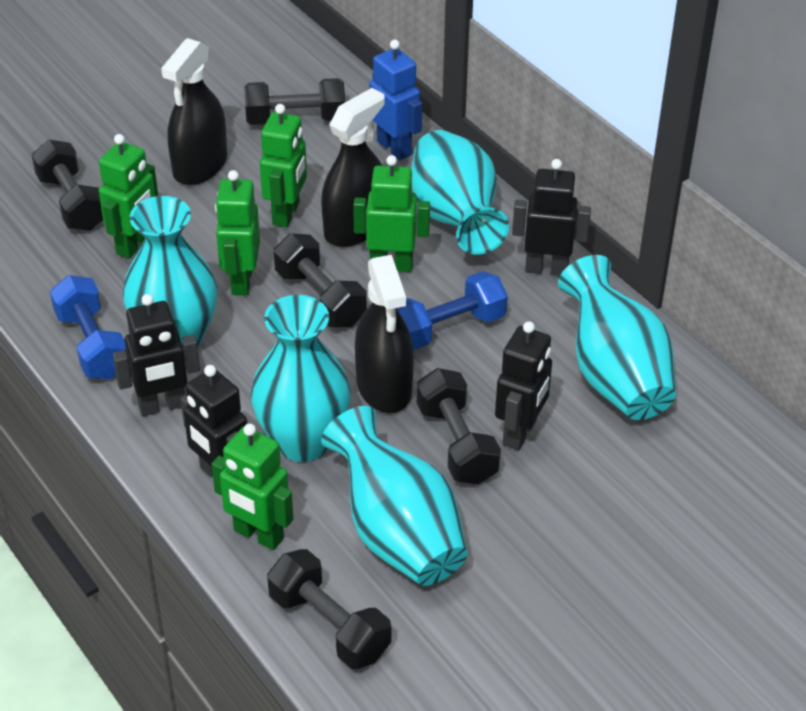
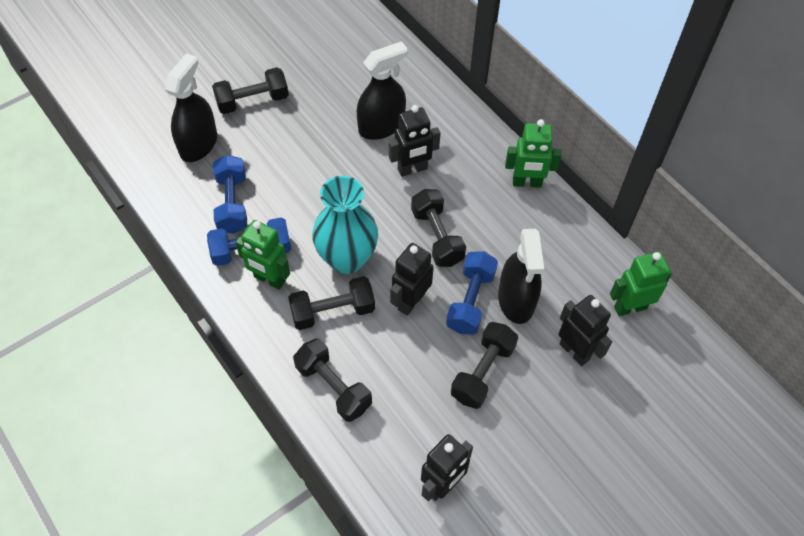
blue dumbbell: 2 -> 3
blue robot: 1 -> 0
green robot: 5 -> 3
turquoise vase: 5 -> 1

